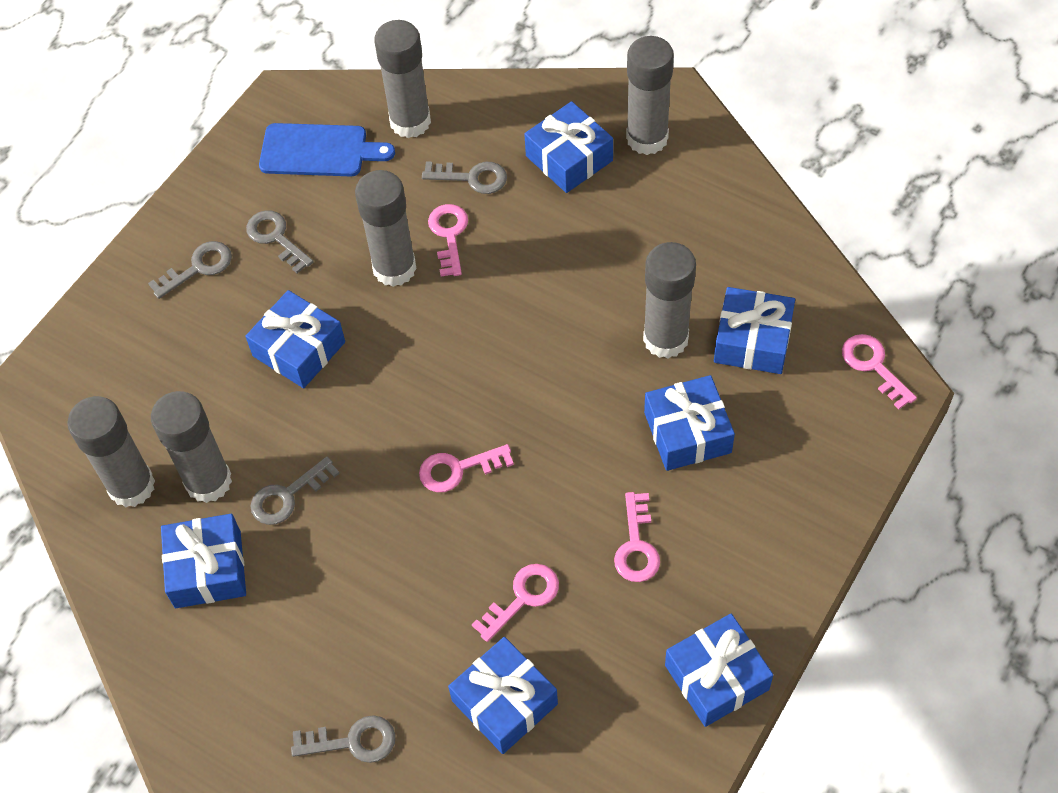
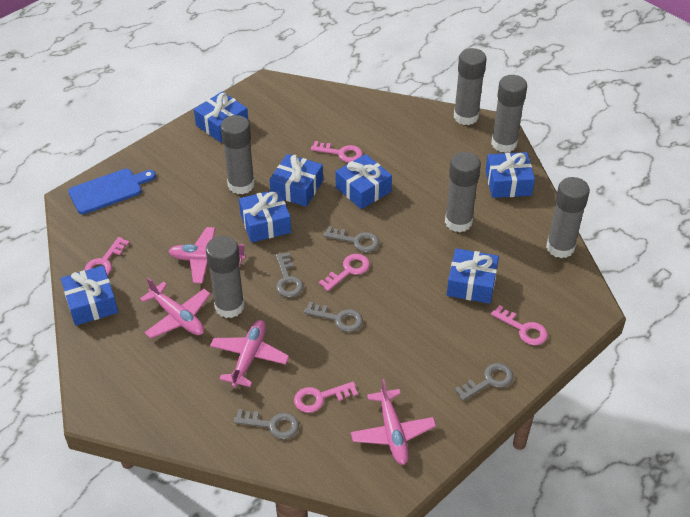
pink plane: 0 -> 4

